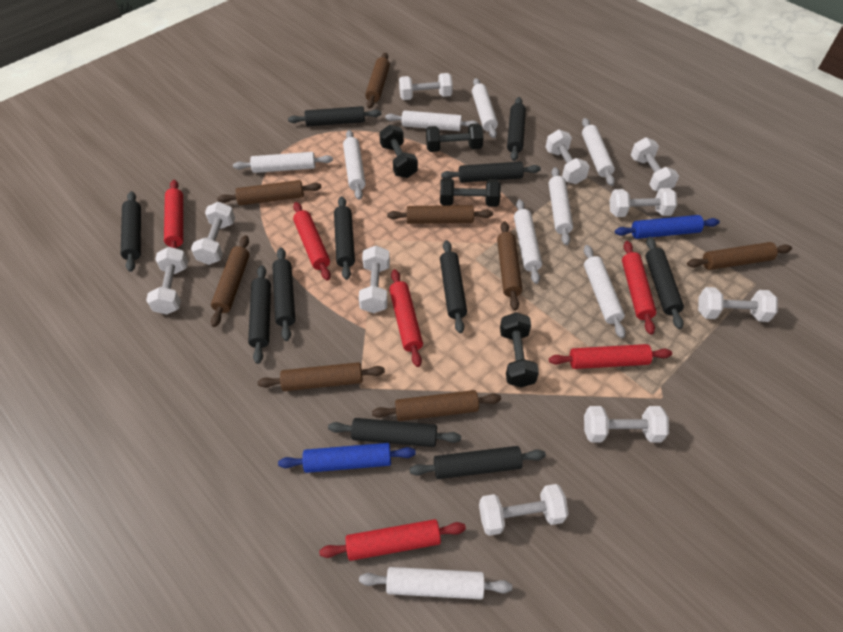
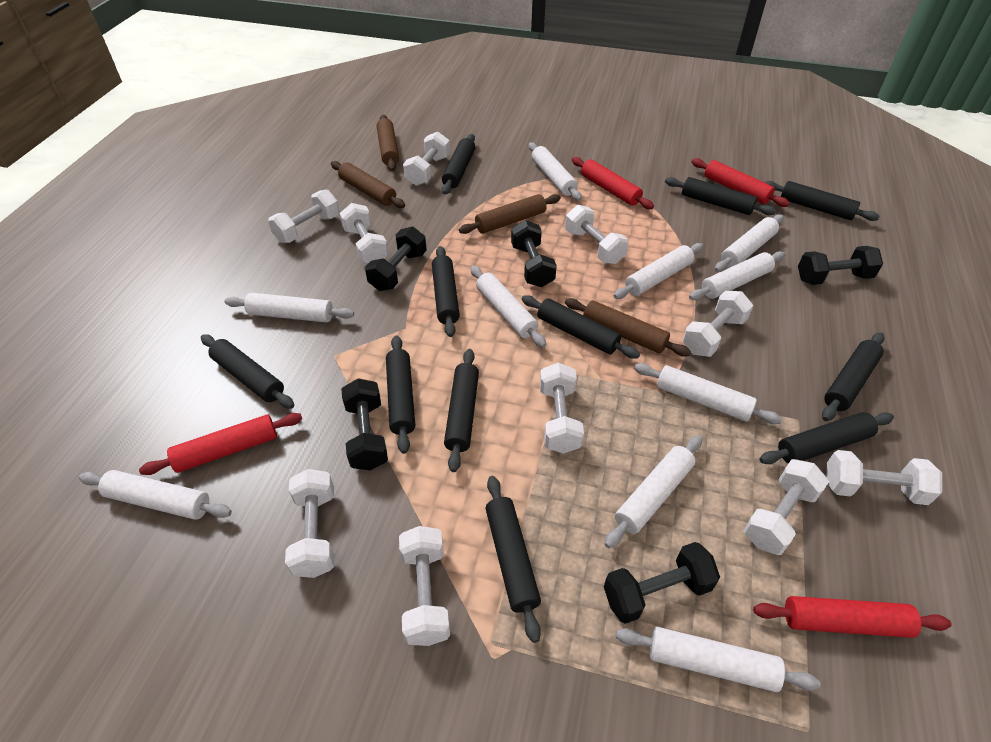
black dumbbell: 4 -> 5
blue rolling pin: 2 -> 0
brown rolling pin: 8 -> 4
red rolling pin: 6 -> 4
white rolling pin: 9 -> 10

